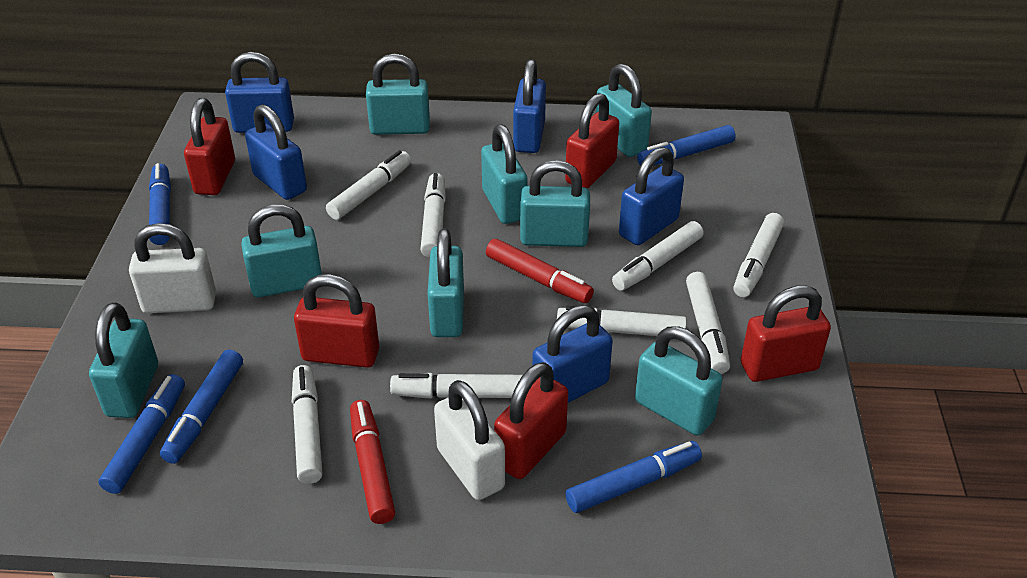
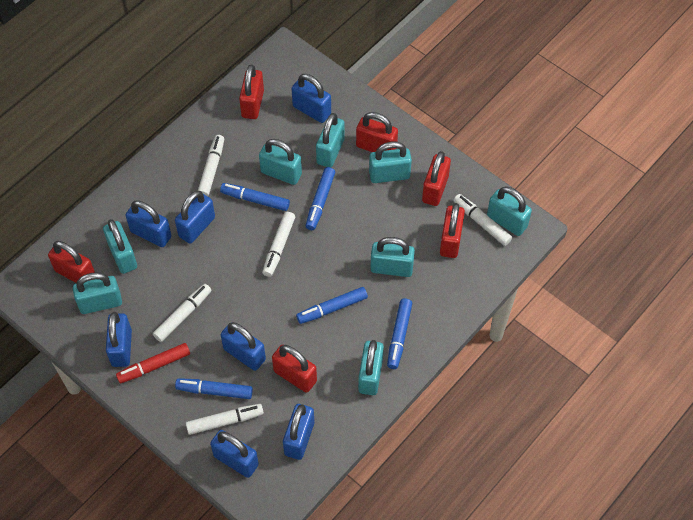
blue padlock: 5 -> 7
red marker: 2 -> 1
red padlock: 5 -> 6
white marker: 8 -> 5
white padlock: 2 -> 0

